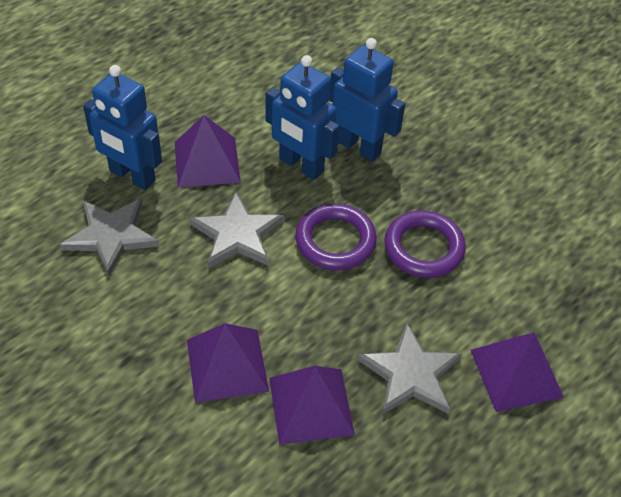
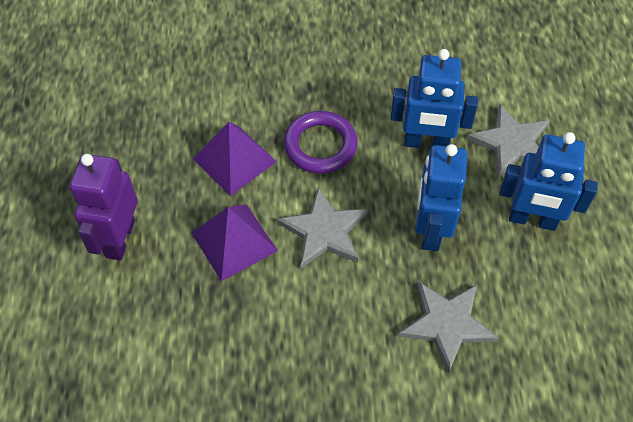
purple pyramid: 4 -> 2
purple ring: 2 -> 1
purple robot: 0 -> 1

